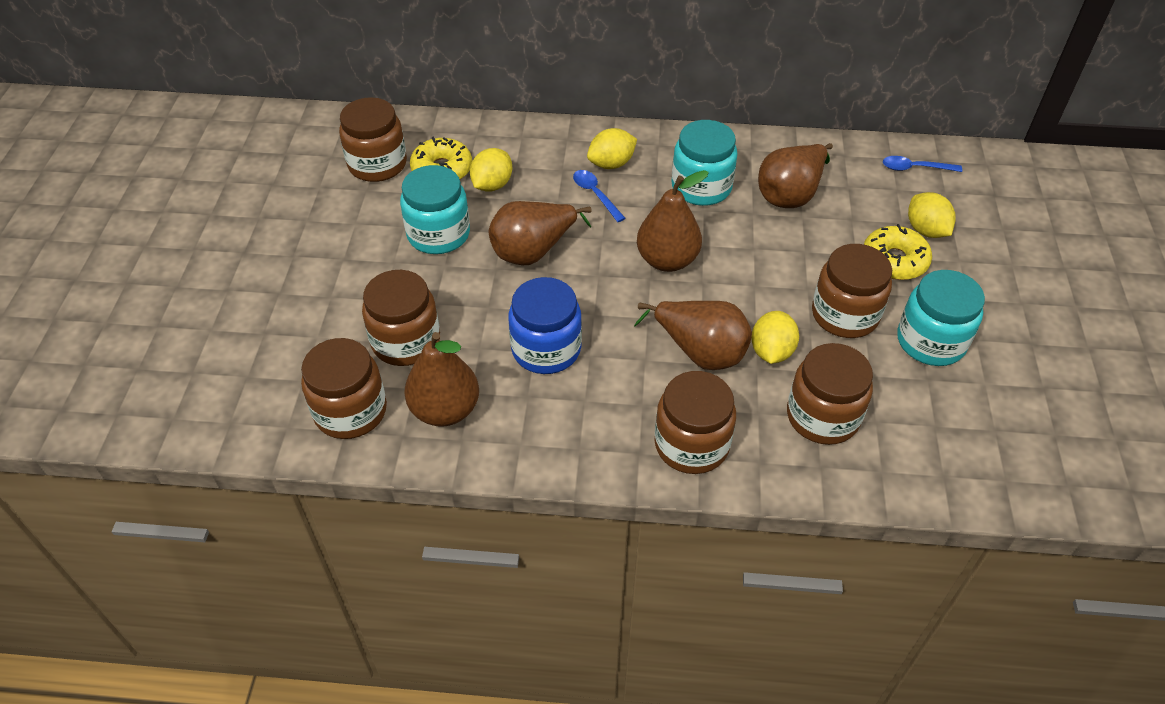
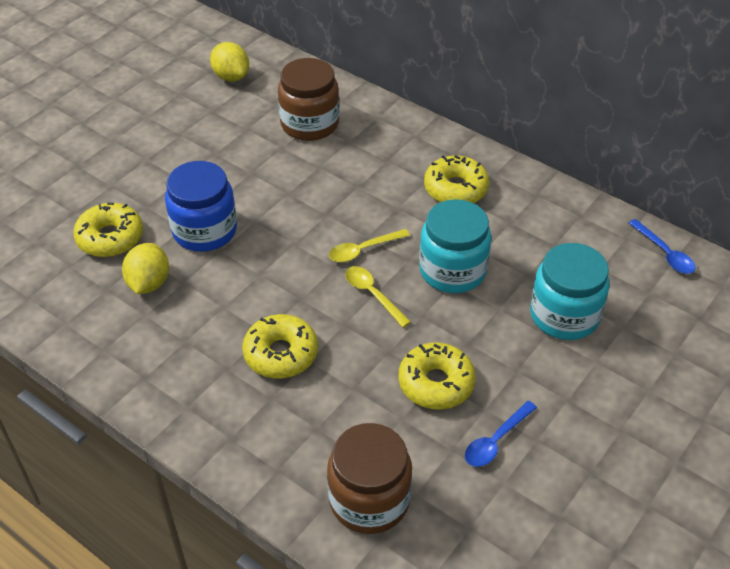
brown jar: 6 -> 2
brown pear: 5 -> 0
turquoise jar: 3 -> 2
yellow donut: 2 -> 4
yellow lemon: 4 -> 2
yellow spoon: 0 -> 2

